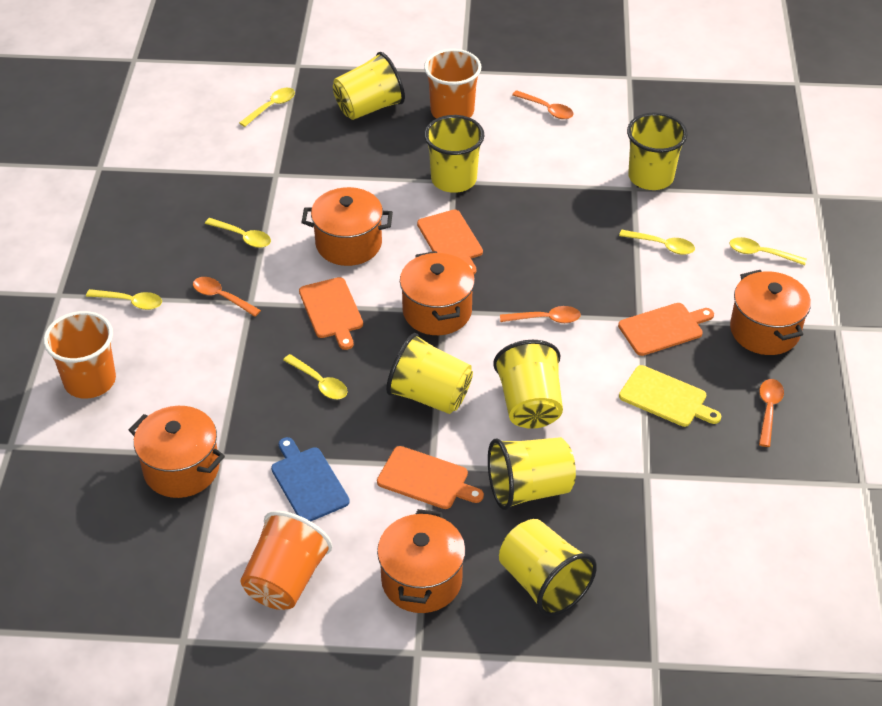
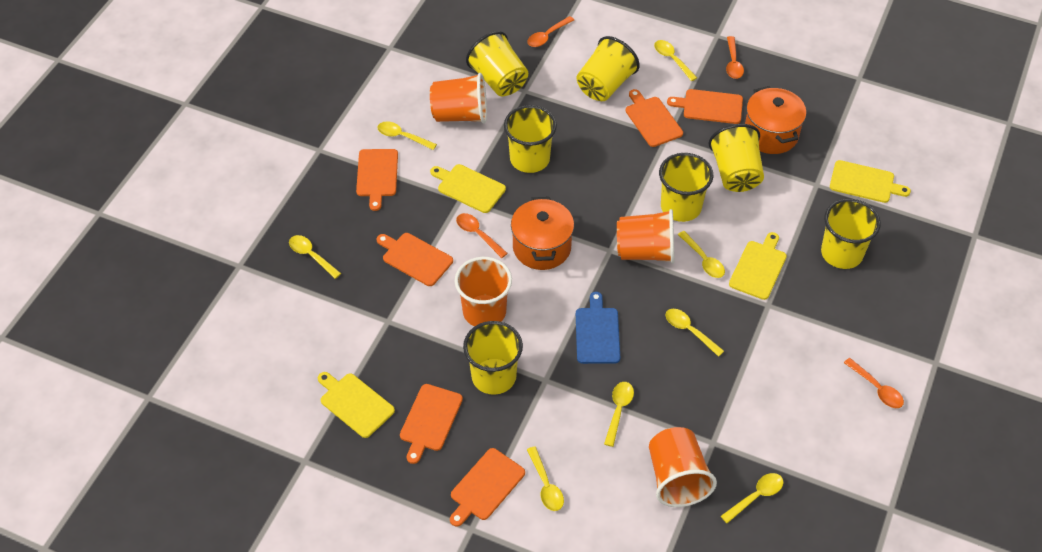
orange cup: 3 -> 4
orange cutting board: 4 -> 6
orange pot: 5 -> 2
yellow cutting board: 1 -> 4
yellow spoon: 6 -> 8

